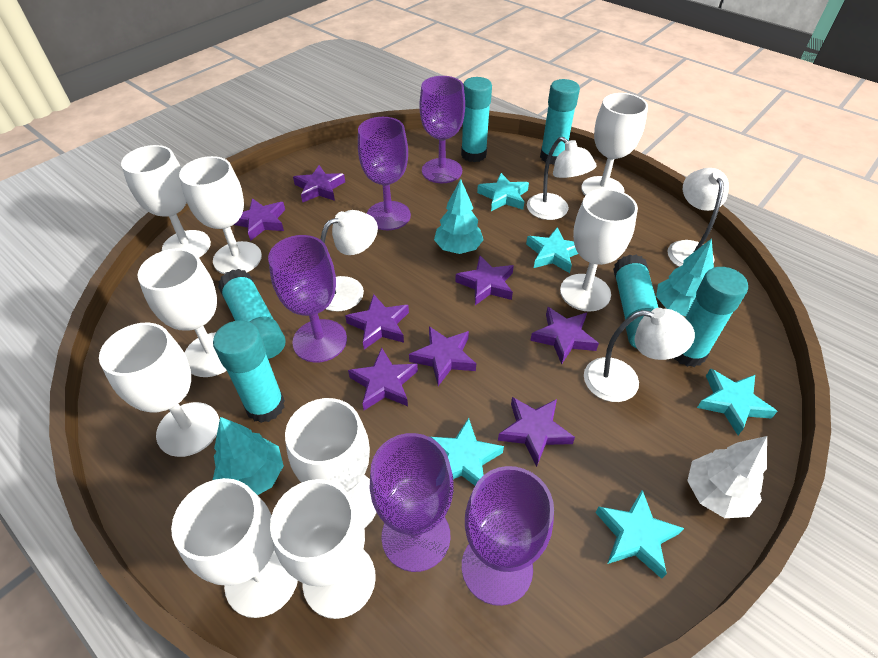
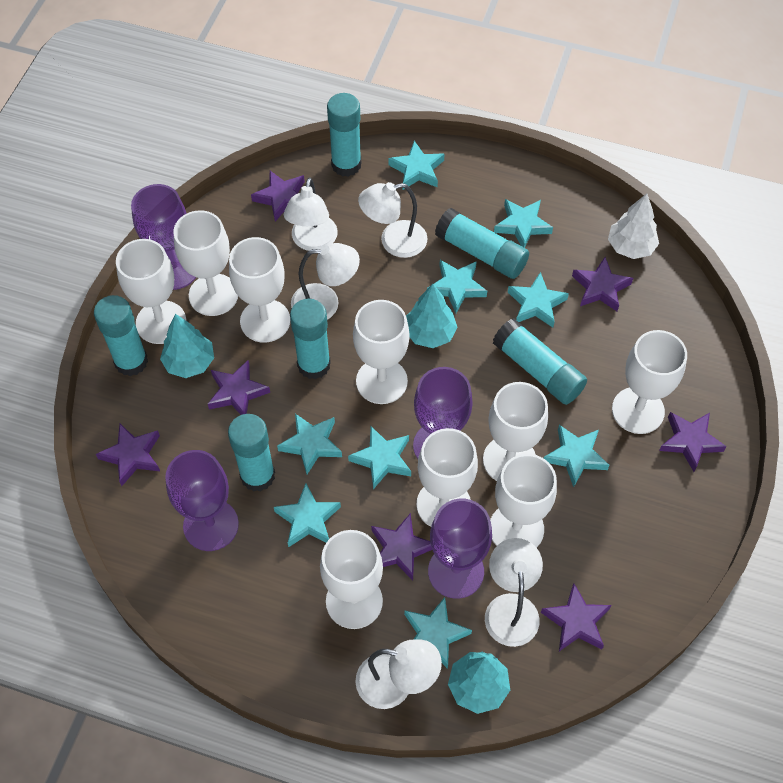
purple goblet: 5 -> 4
purple star: 8 -> 7
turquoise star: 5 -> 9
white lamp: 4 -> 5

